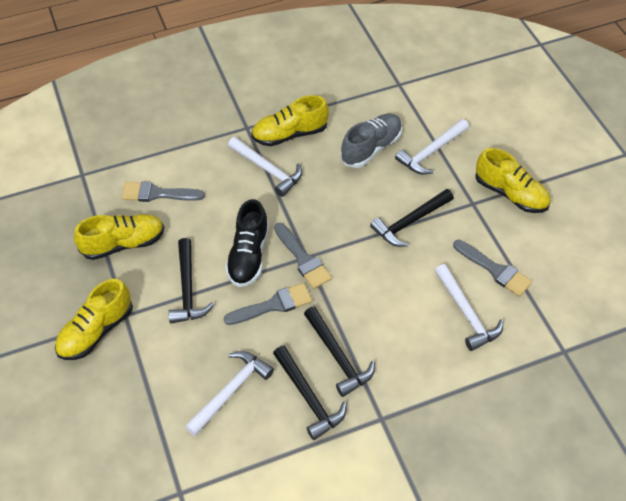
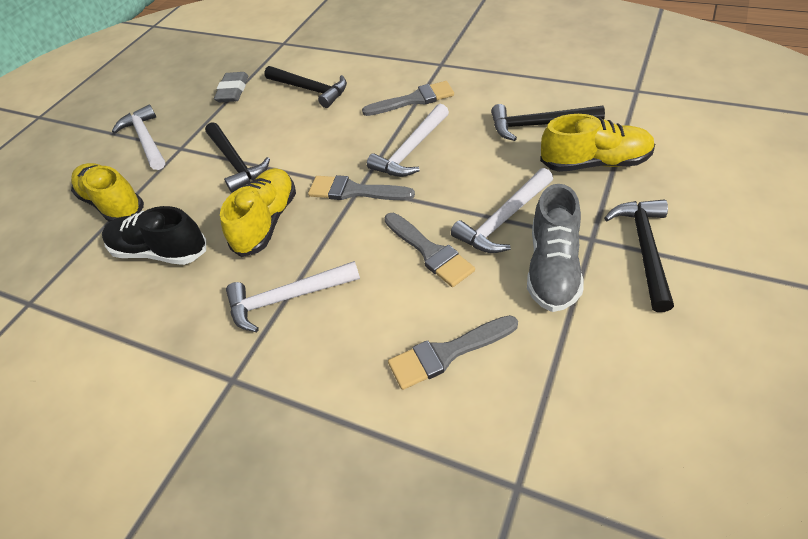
grey eraser: 0 -> 1
yellow shoe: 4 -> 3

